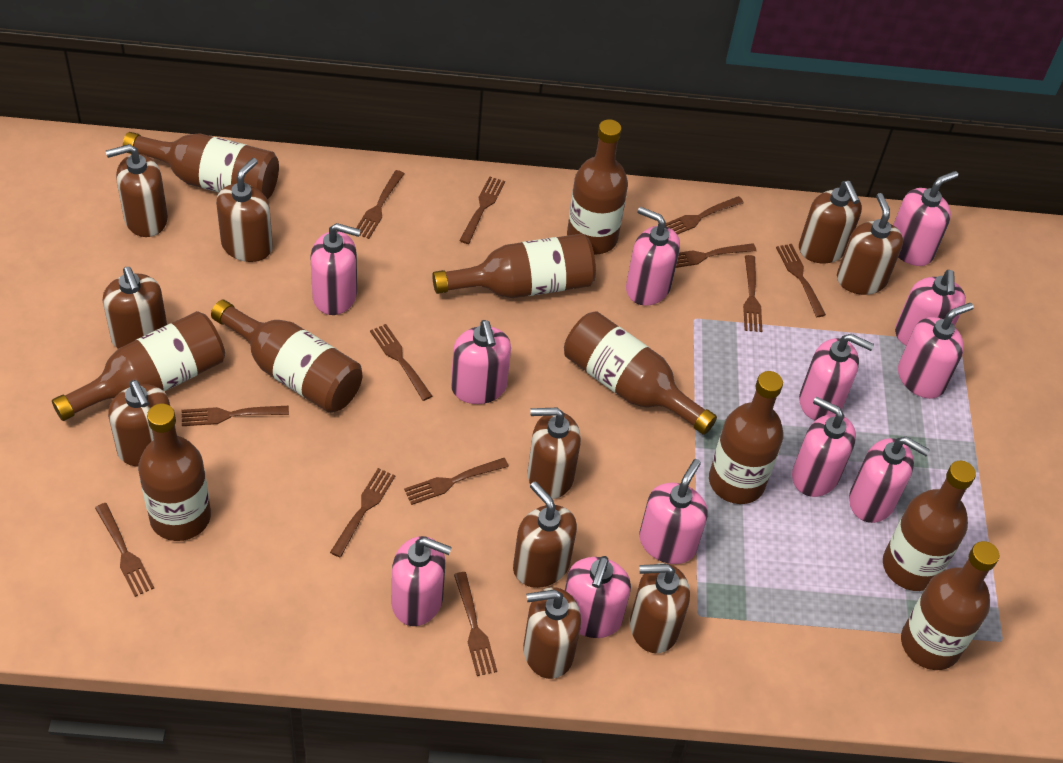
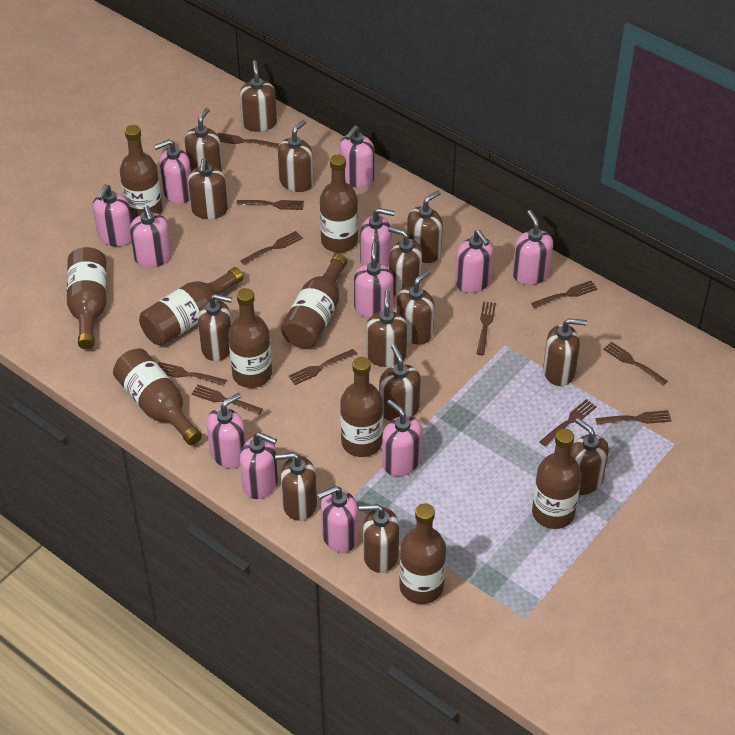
brown fork: 12 -> 11
brown soap dispenser: 10 -> 14

